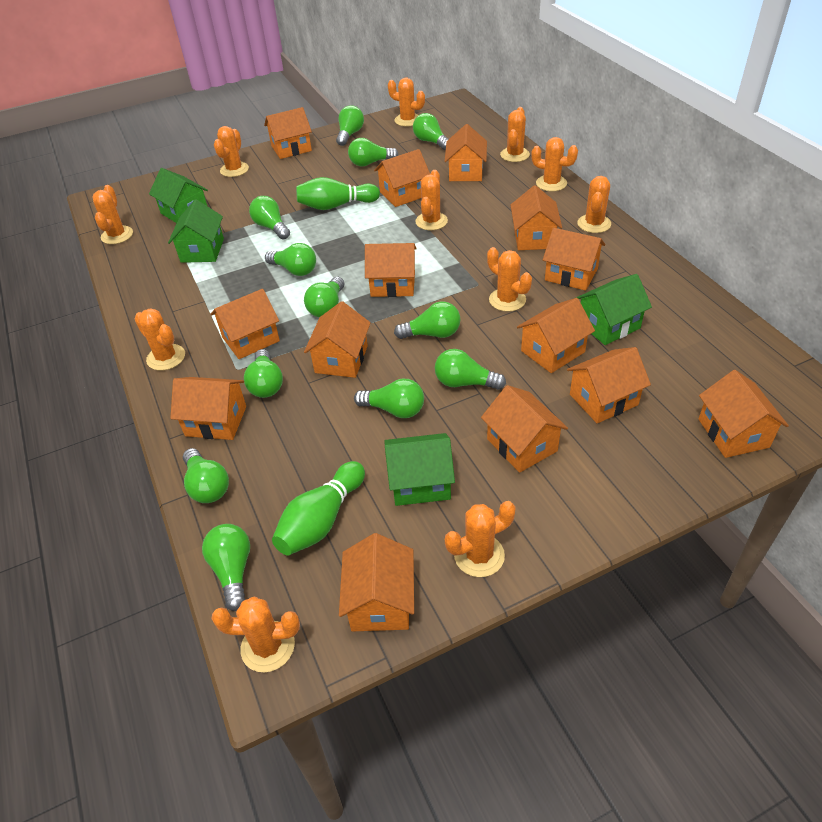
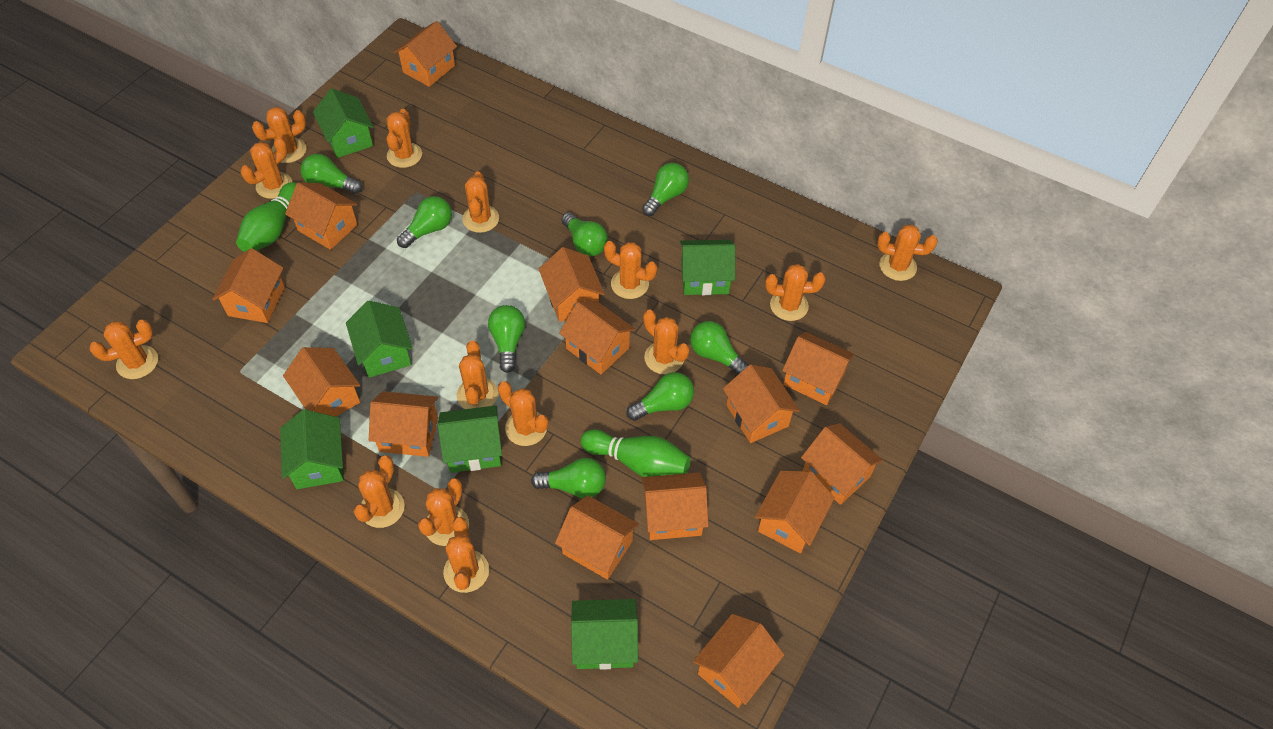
green house: 4 -> 6
green light bulb: 12 -> 8
orange cactus: 11 -> 14

